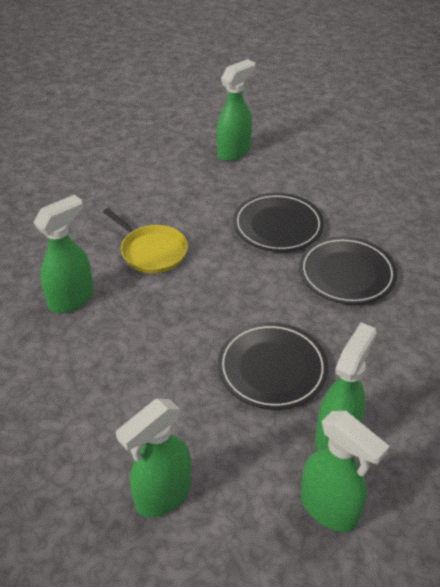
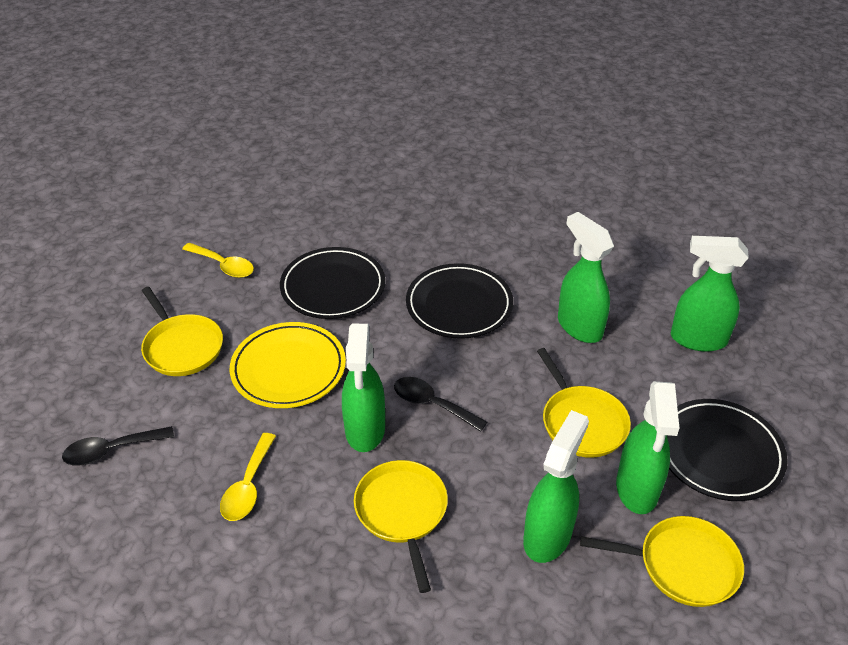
black spoon: 0 -> 2
yellow pan: 1 -> 4
yellow plate: 0 -> 1
yellow spoon: 0 -> 2

